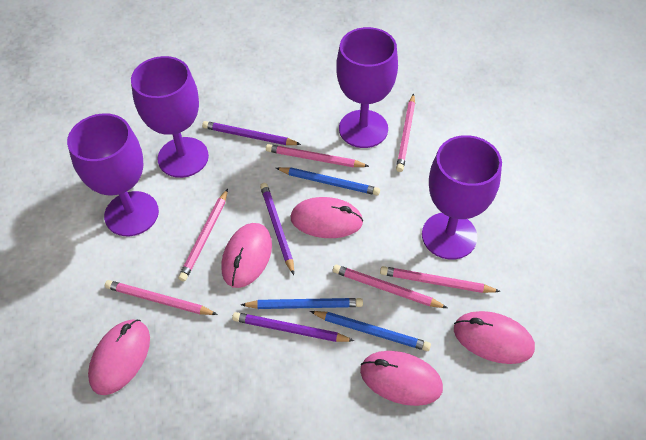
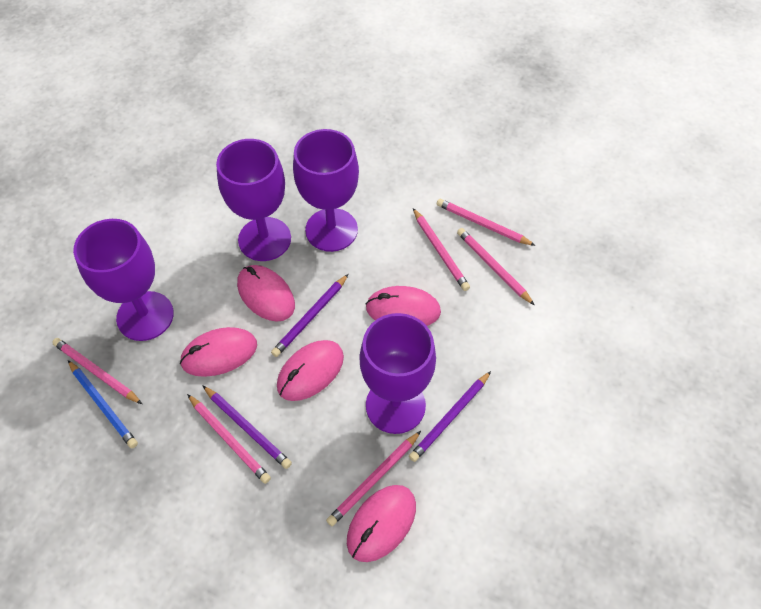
blue pencil: 3 -> 1

